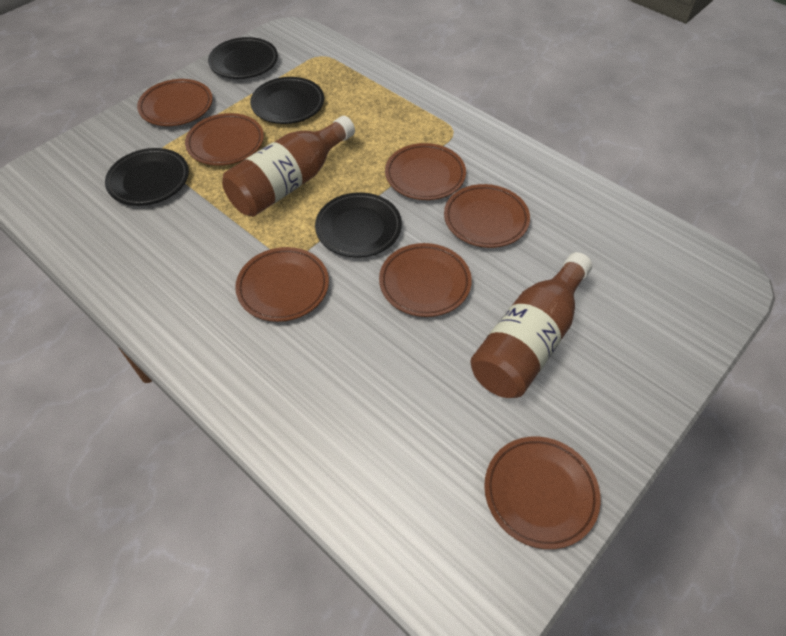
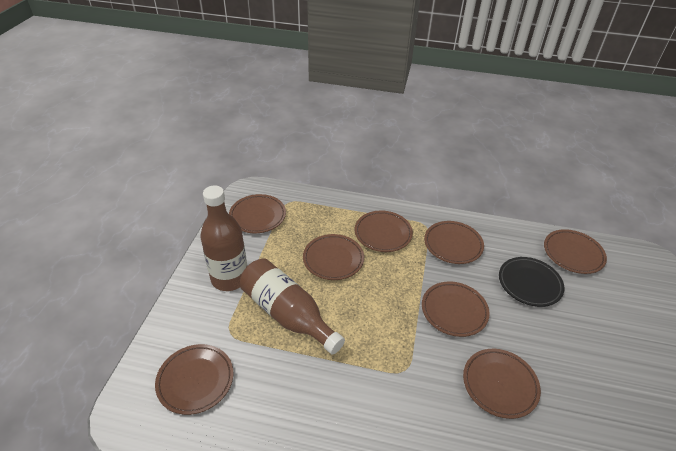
black plate: 4 -> 1
brown plate: 7 -> 8

